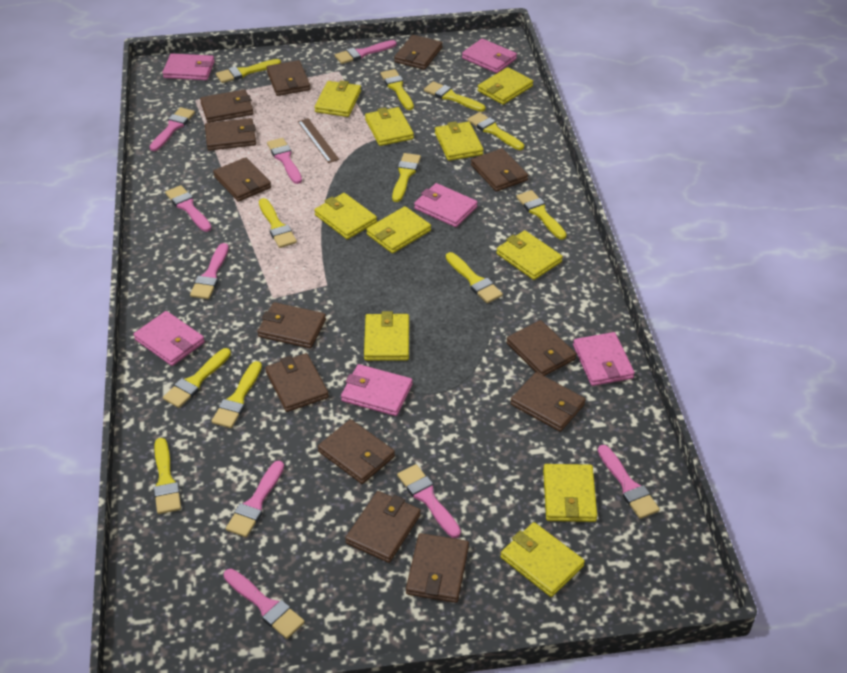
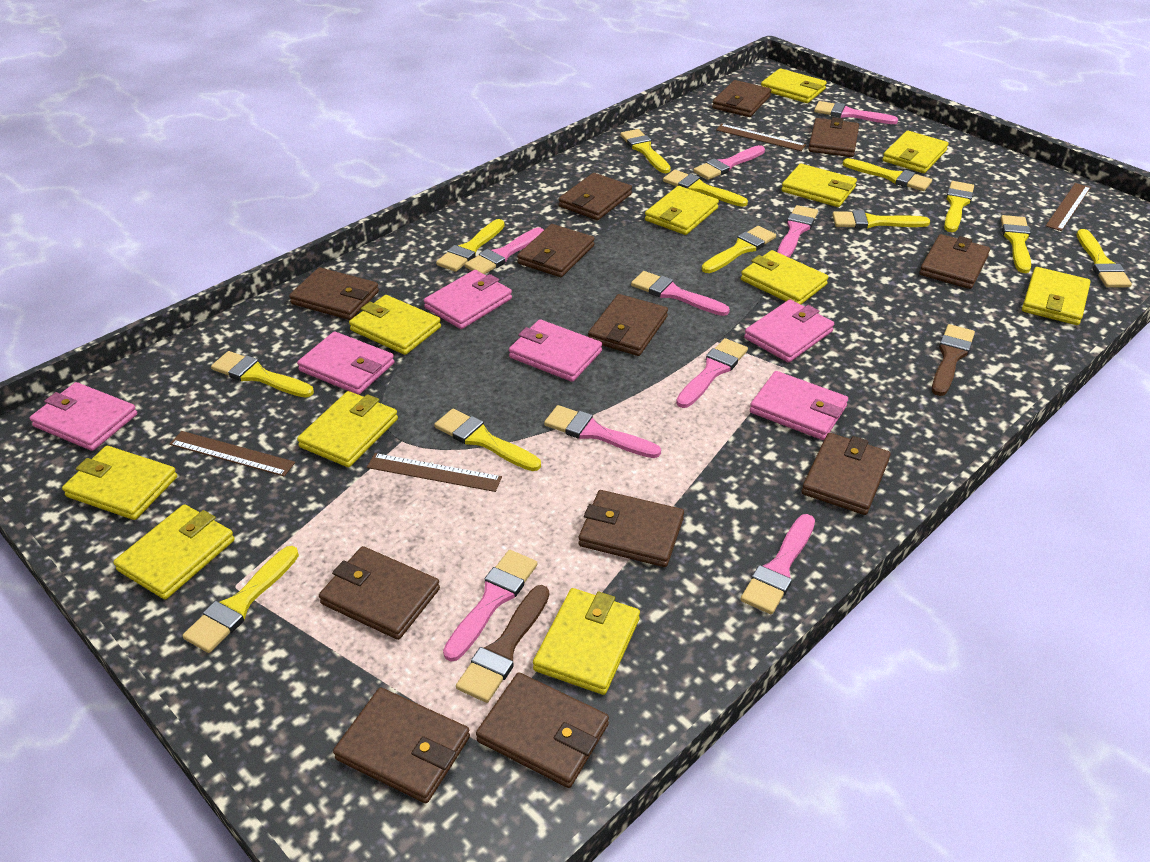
brown brush: 0 -> 2
brown ruler: 1 -> 4
brown wallet: 13 -> 12
yellow brush: 11 -> 12
yellow wallet: 10 -> 11

